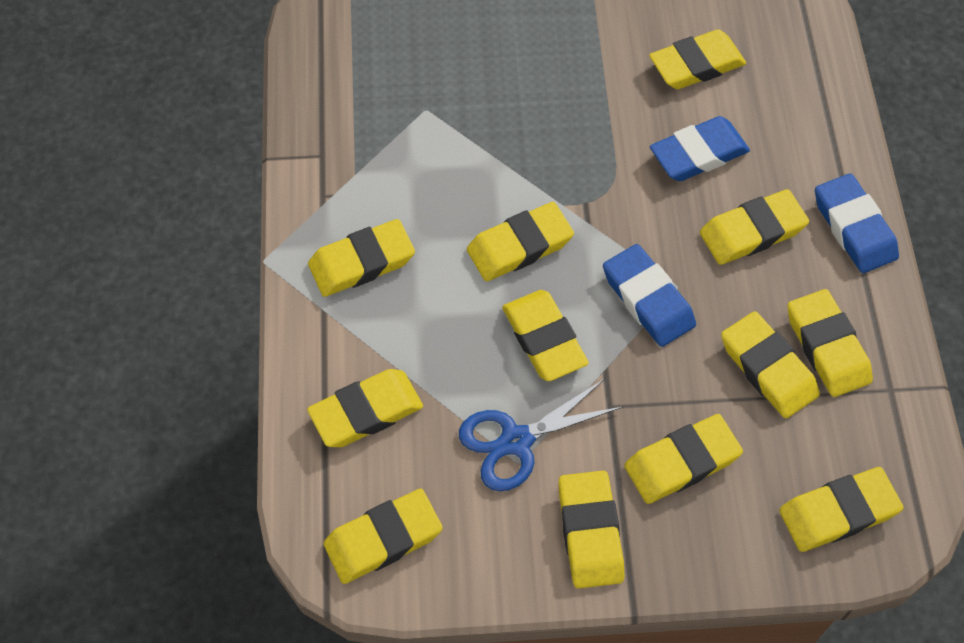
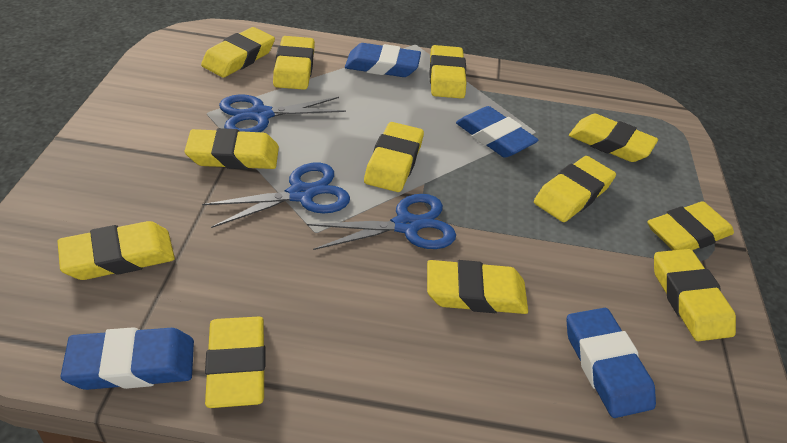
blue eraser: 3 -> 4
blue scissors: 1 -> 3

